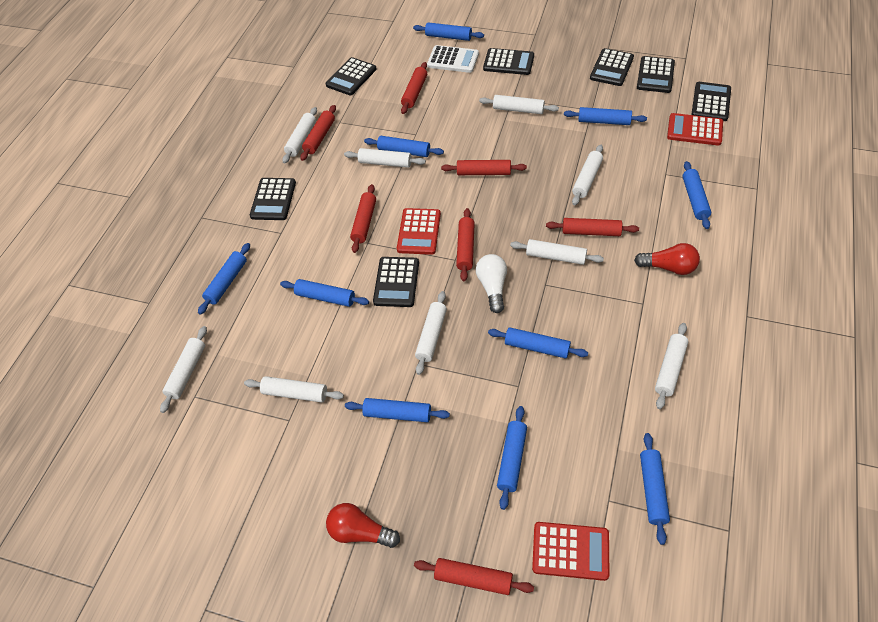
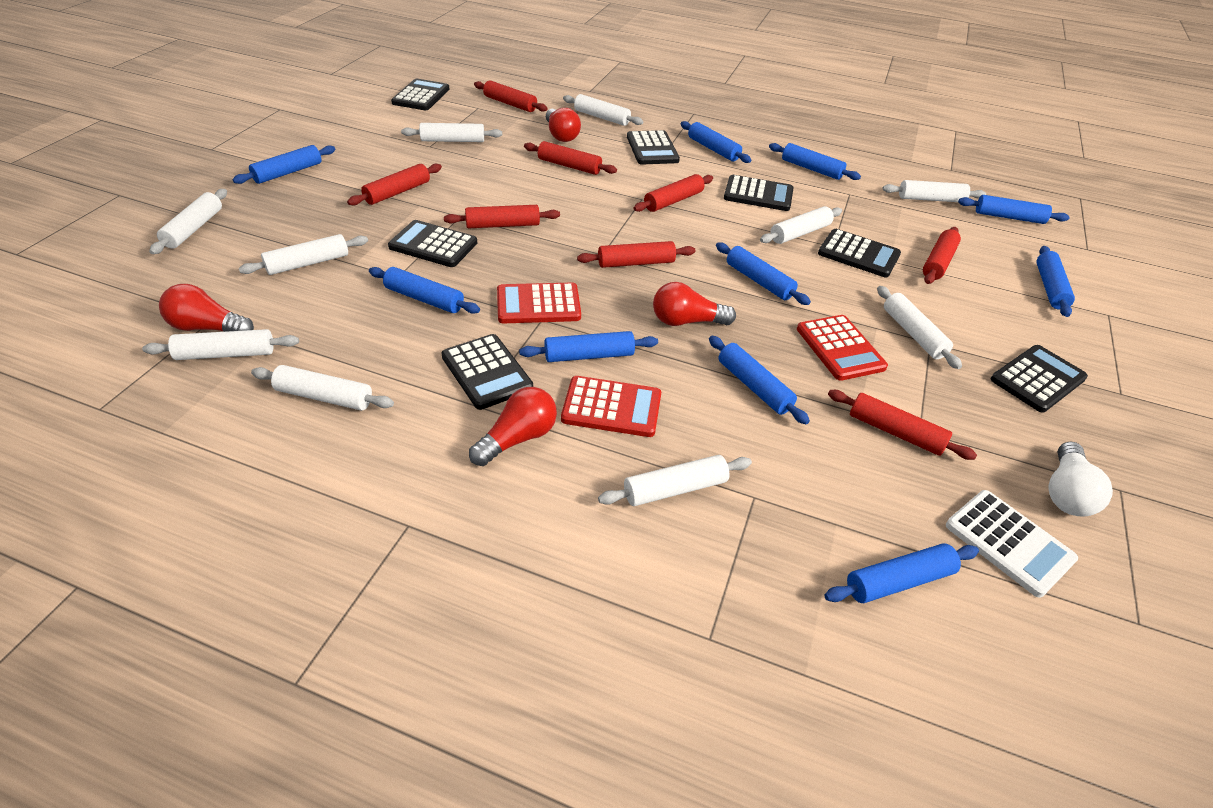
red light bulb: 2 -> 4
red rolling pin: 7 -> 8
white rolling pin: 9 -> 10

